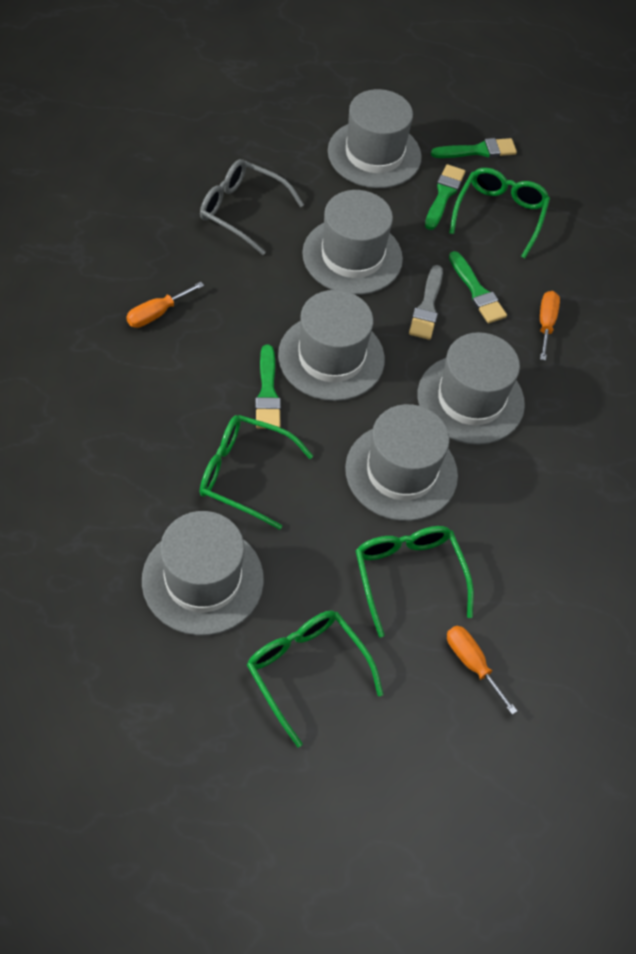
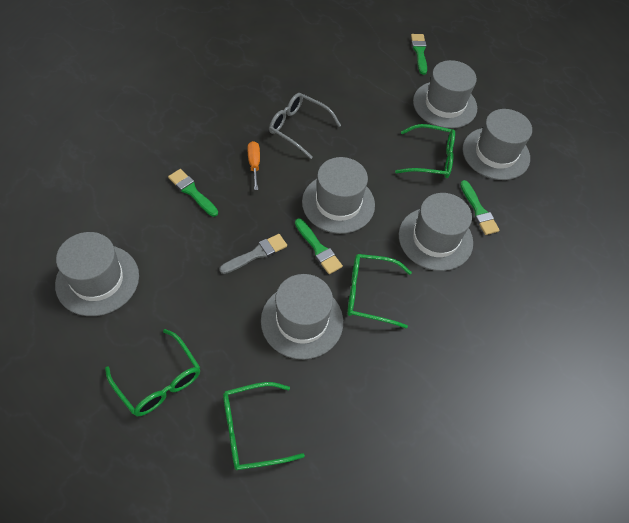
orange screwdriver: 3 -> 1

